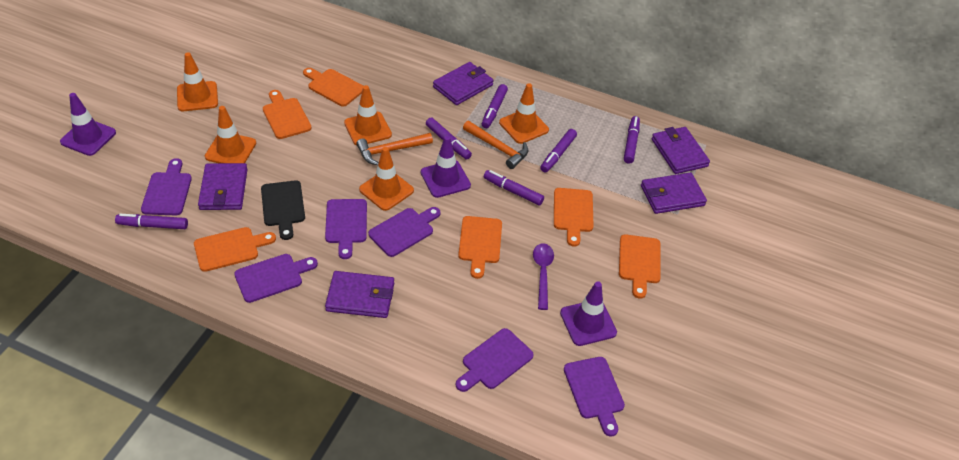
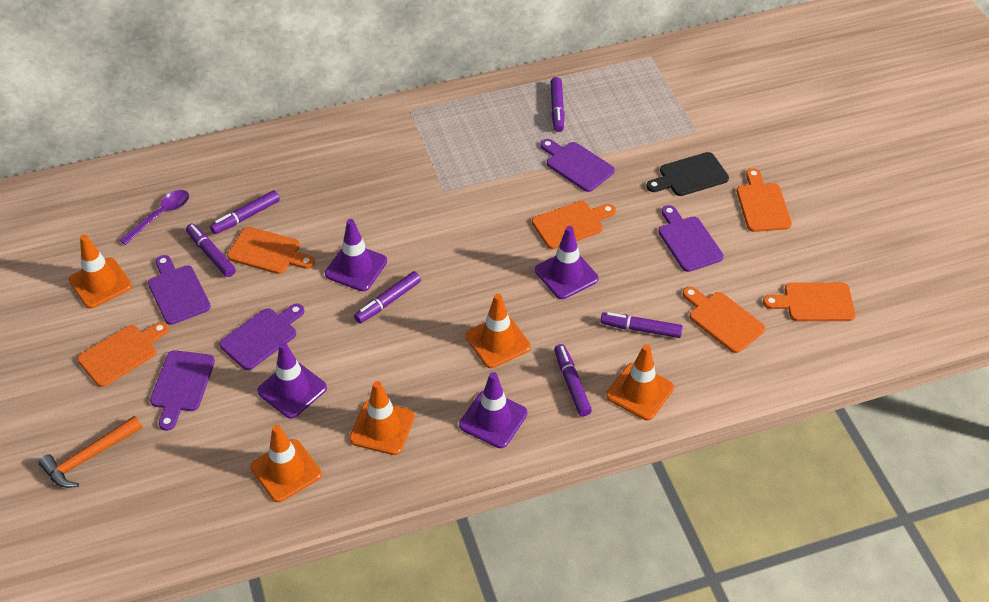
orange hammer: 2 -> 1
purple cutting board: 6 -> 5
purple traffic cone: 3 -> 4
purple wallet: 5 -> 0

